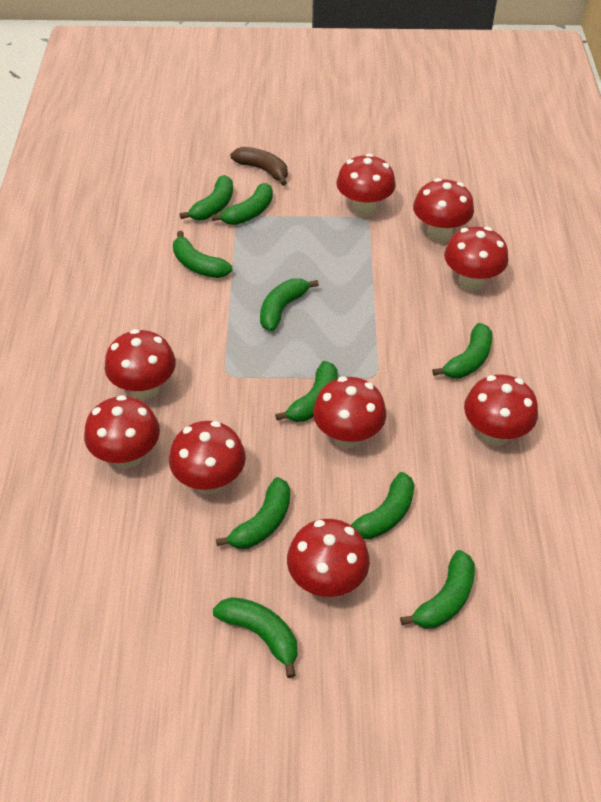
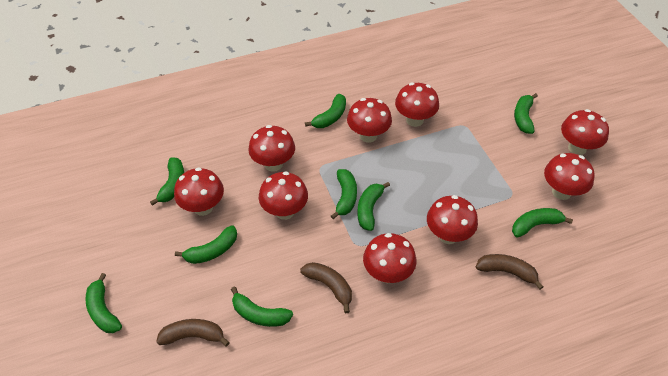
brown banana: 1 -> 3
green banana: 10 -> 9

